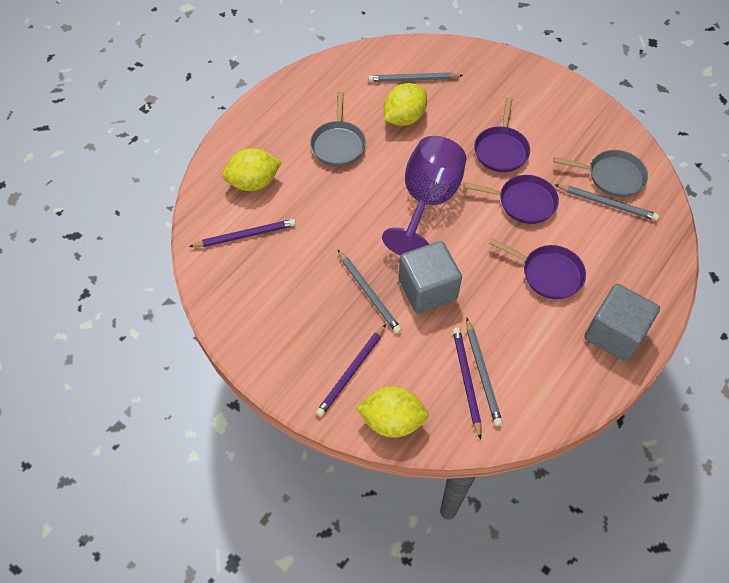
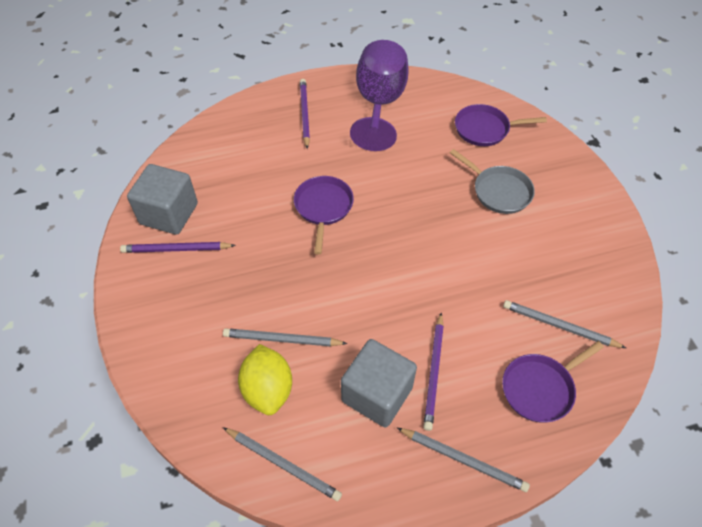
grey pan: 2 -> 1
yellow lemon: 3 -> 1

